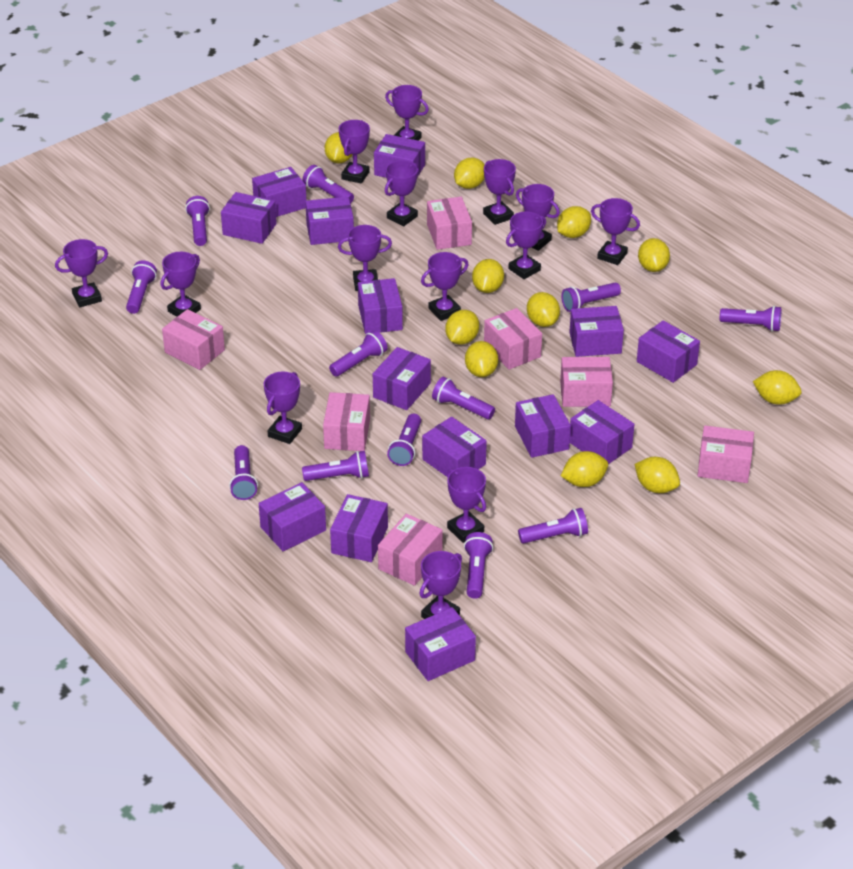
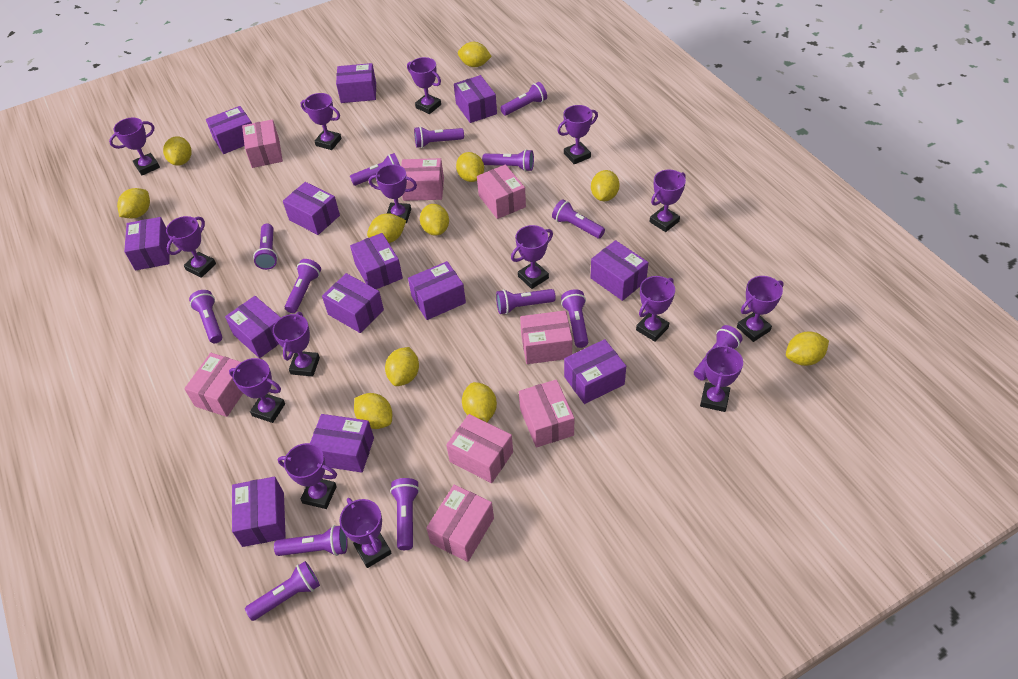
pink box: 7 -> 8
purple box: 14 -> 13
purple flashlight: 12 -> 14
purple trophy: 14 -> 15

